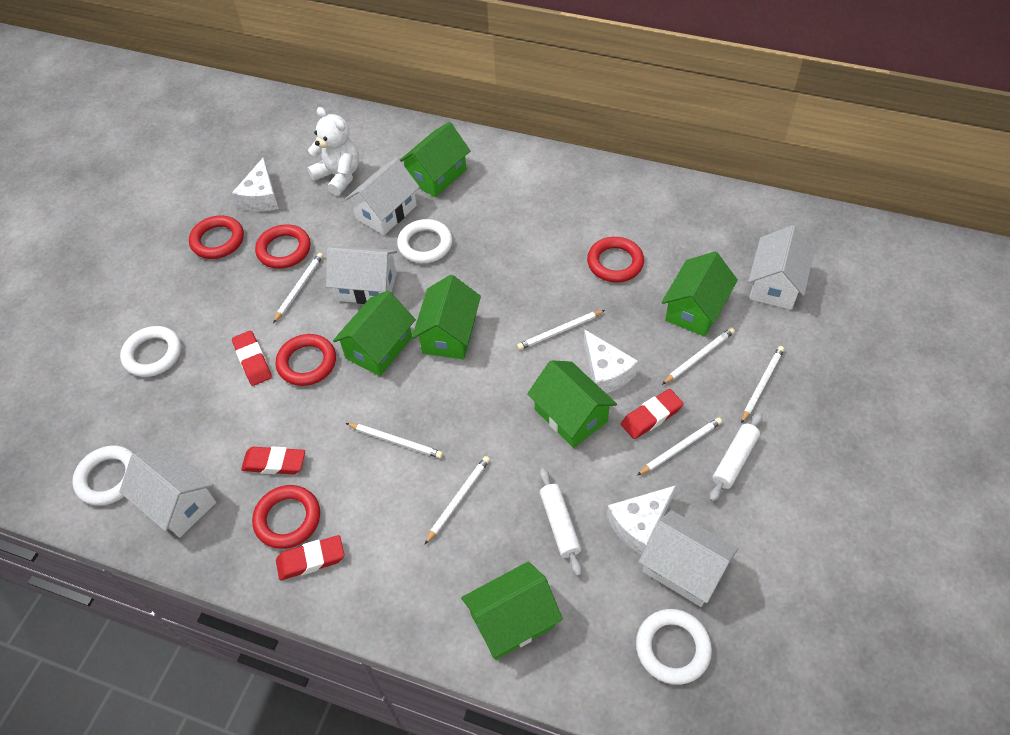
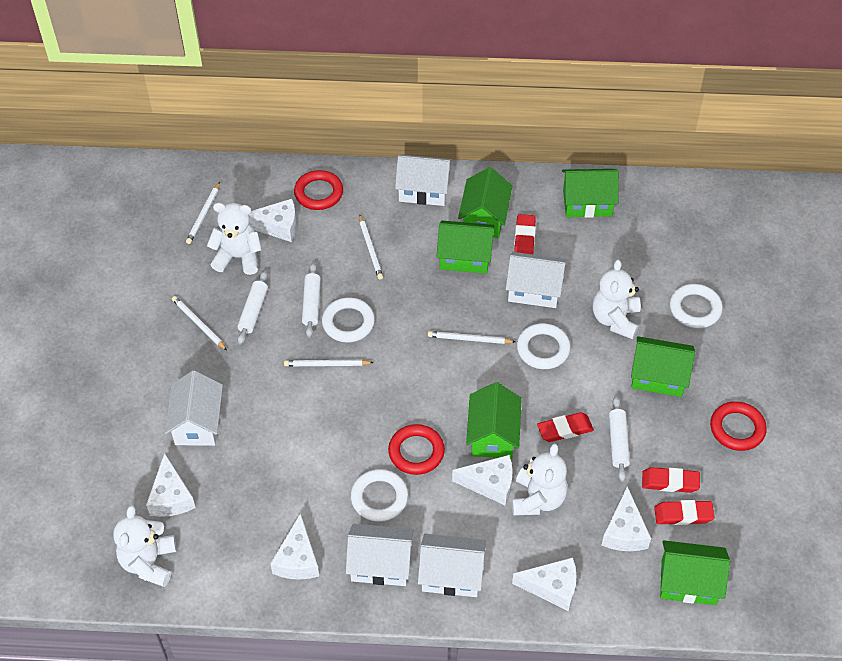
red ring: 5 -> 3
white cheese: 3 -> 6
white pencil: 7 -> 5
white rolling pin: 2 -> 3
white teddy bear: 1 -> 4

